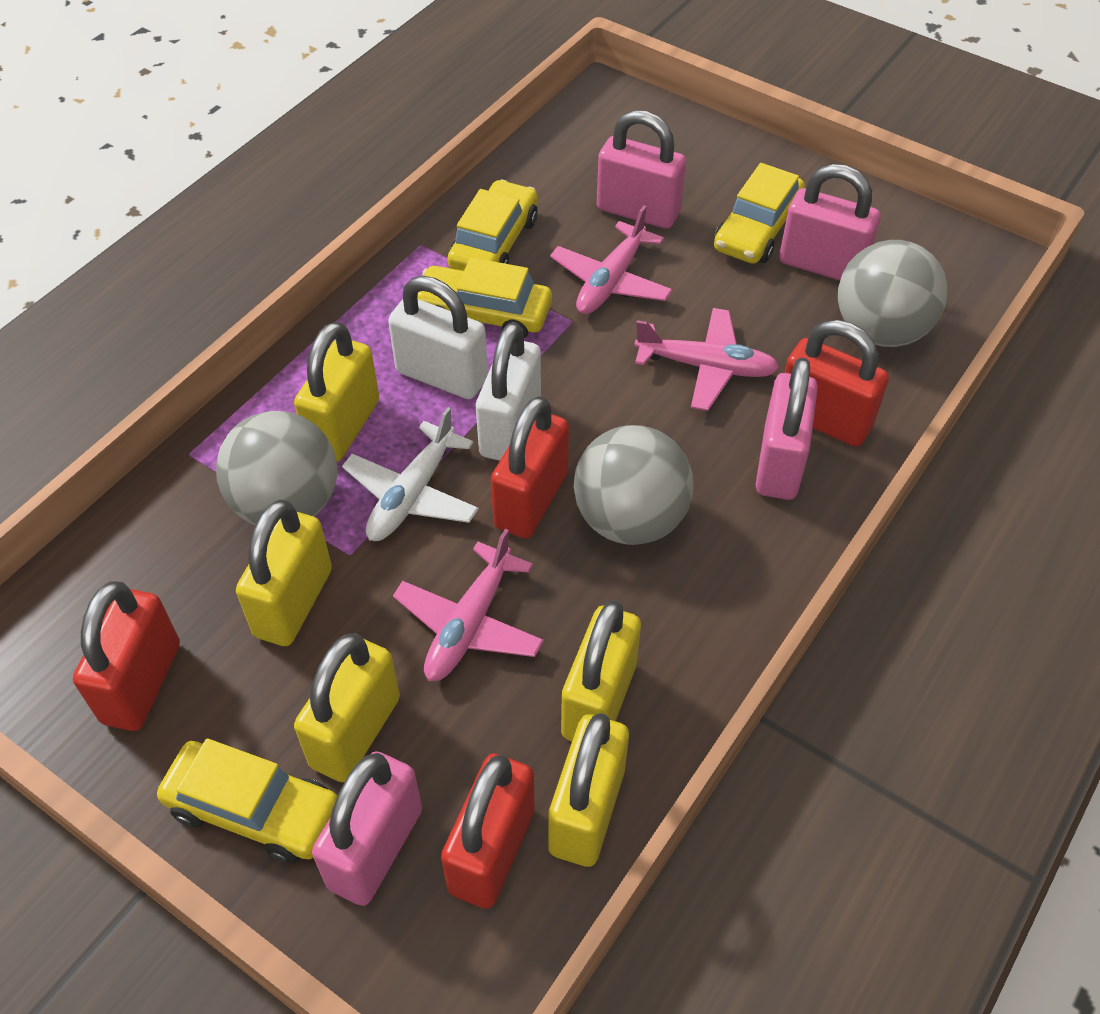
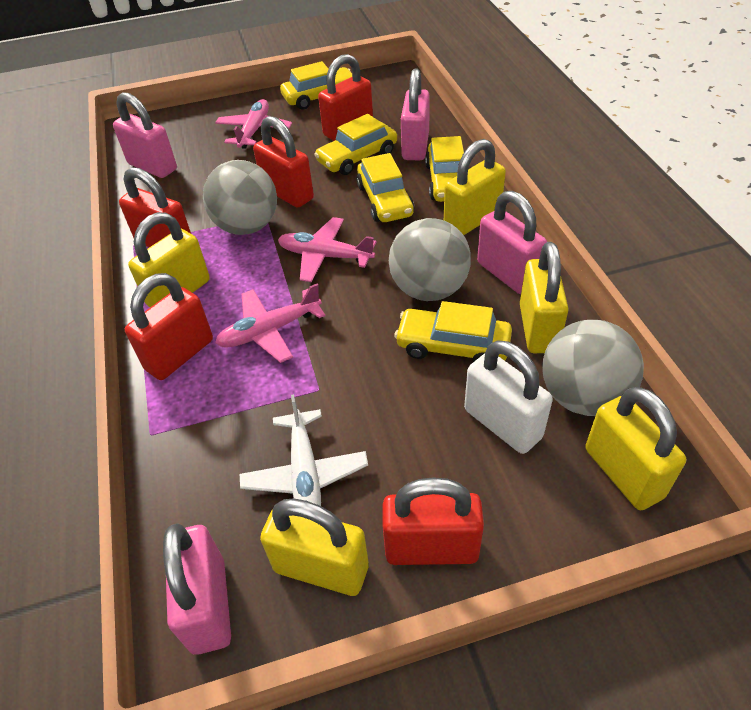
red padlock: 4 -> 5
white padlock: 2 -> 1
yellow car: 4 -> 5

